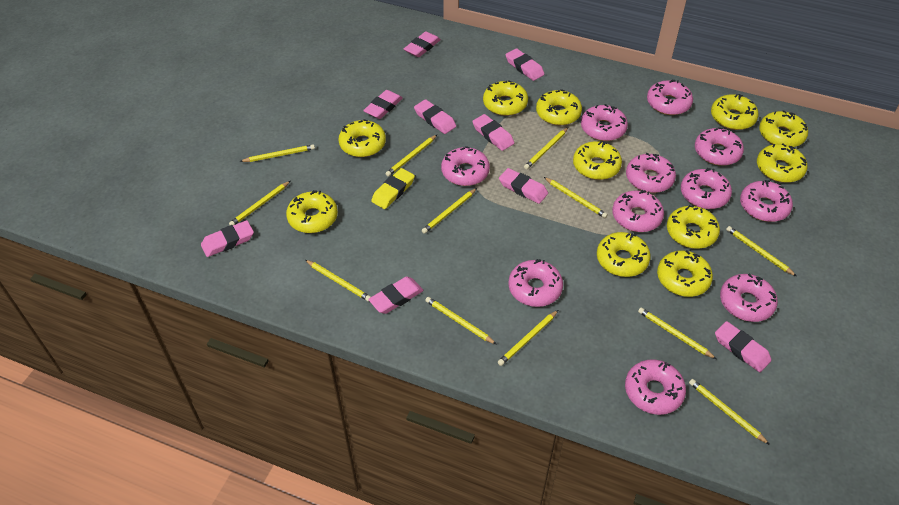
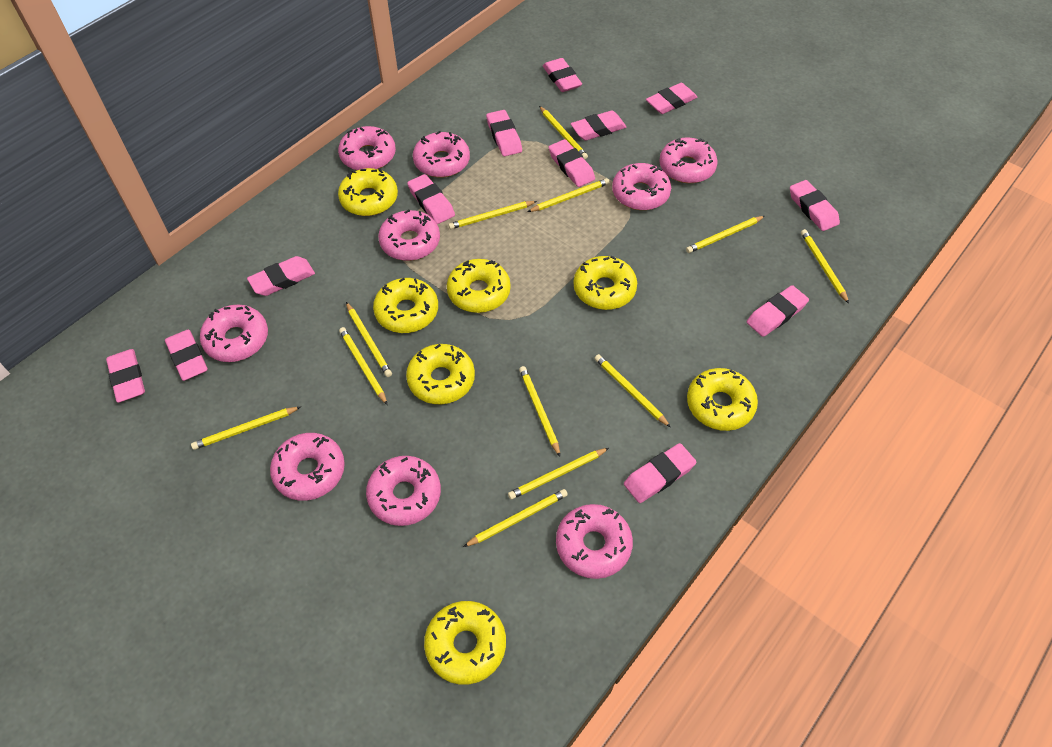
pink donut: 11 -> 9
pink eraser: 9 -> 12
yellow donut: 11 -> 7
yellow eraser: 1 -> 0

